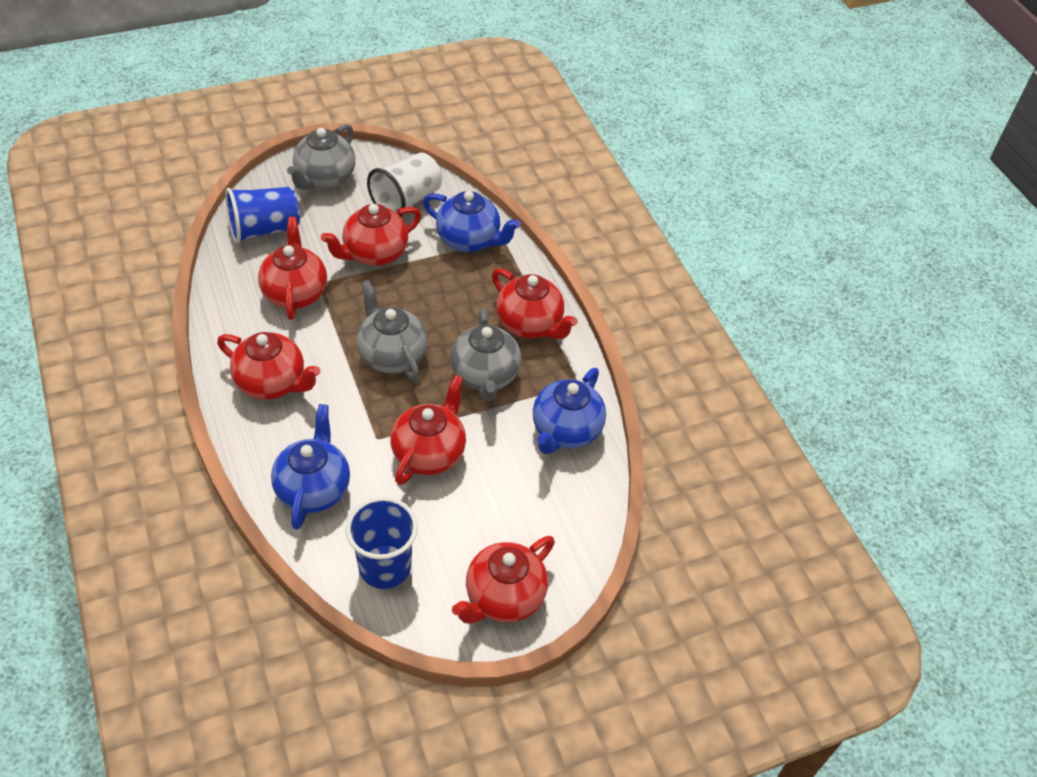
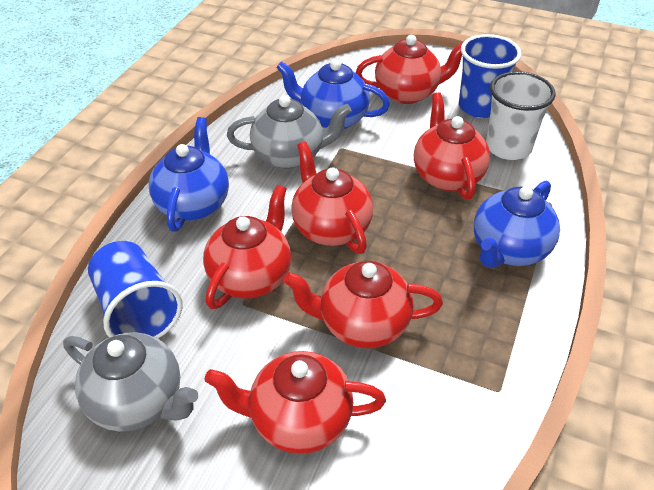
grey teapot: 3 -> 2

